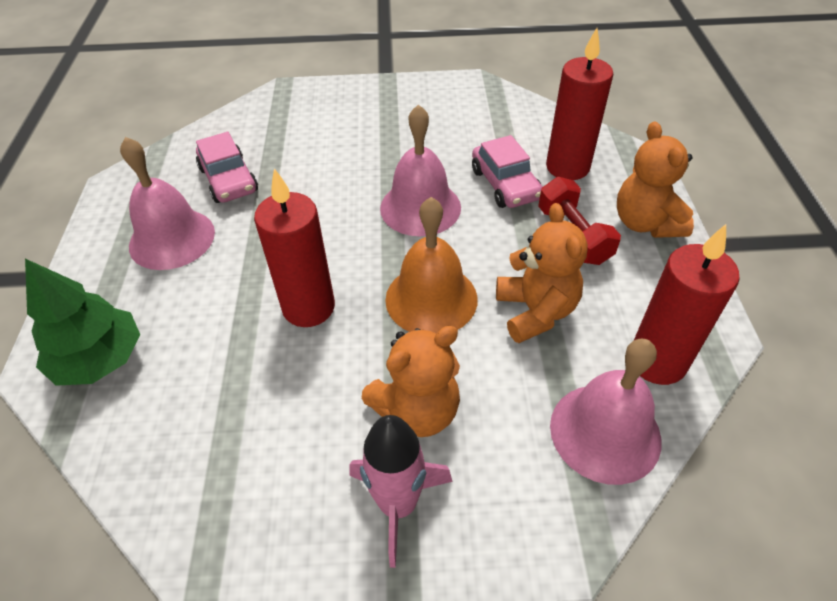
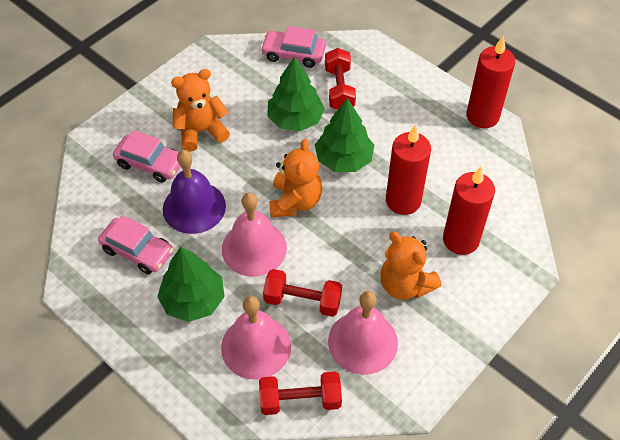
green tree: 1 -> 3
orange bell: 1 -> 0
pink car: 2 -> 3
pink rocket: 1 -> 0
purple bell: 0 -> 1
red dumbbell: 1 -> 3

